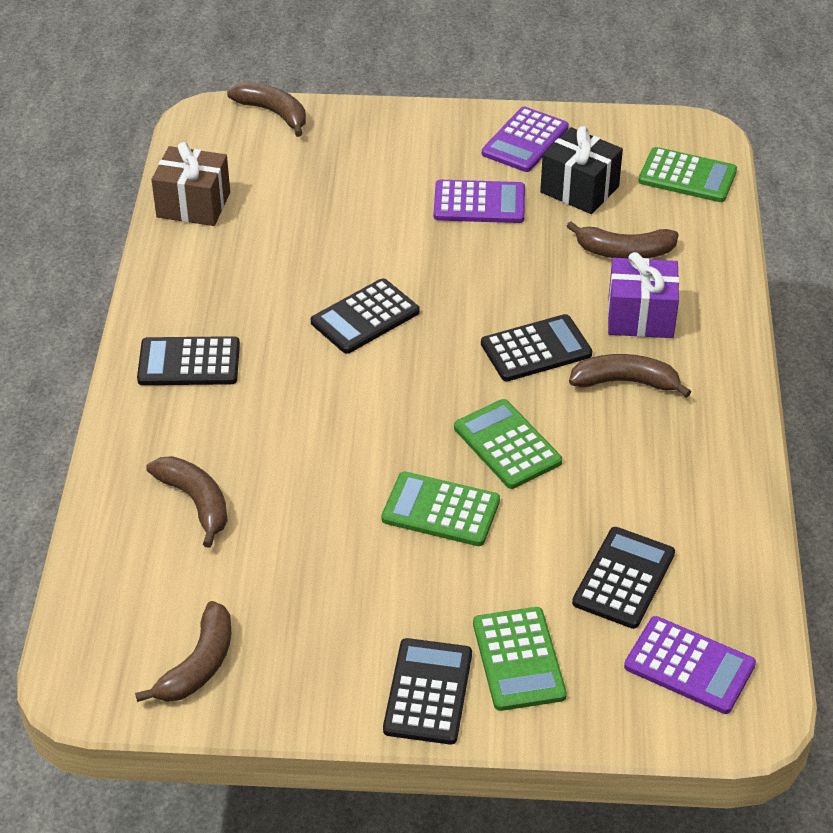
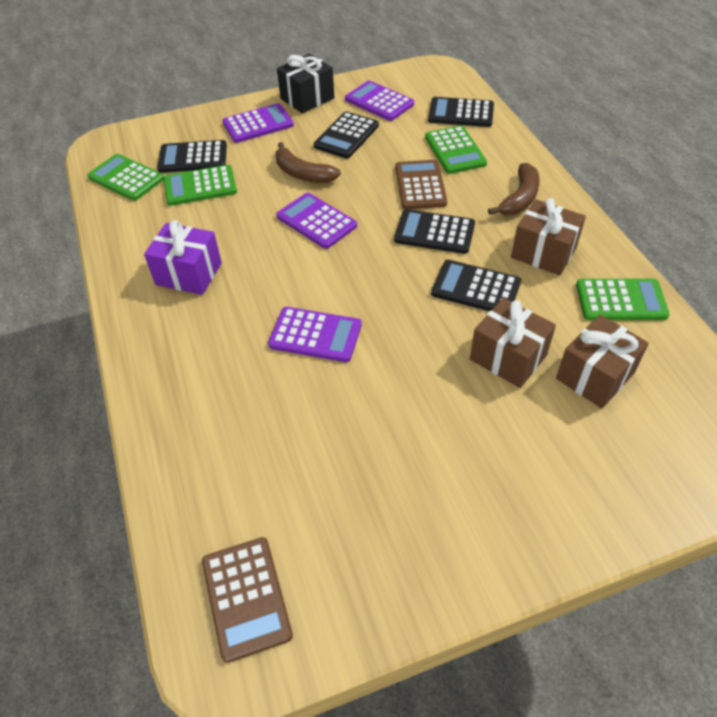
brown banana: 5 -> 2
brown calculator: 0 -> 2
brown gift: 1 -> 3
purple calculator: 3 -> 4

